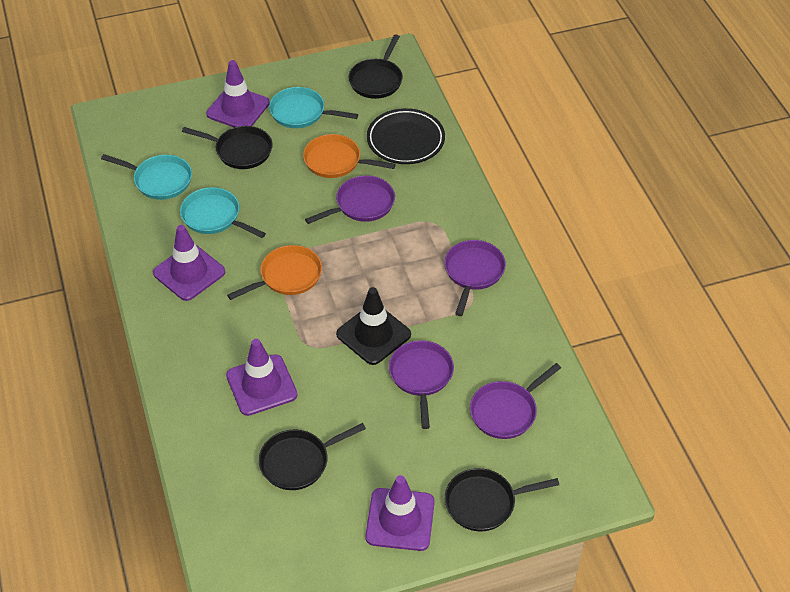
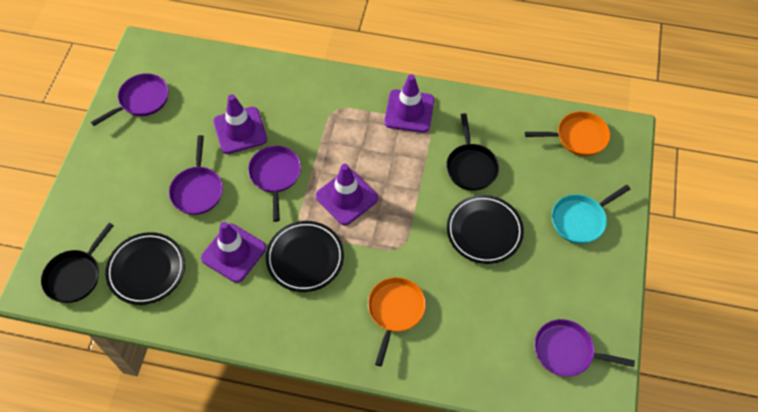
black pan: 4 -> 2
black plate: 1 -> 3
black traffic cone: 1 -> 0
turquoise pan: 3 -> 1

